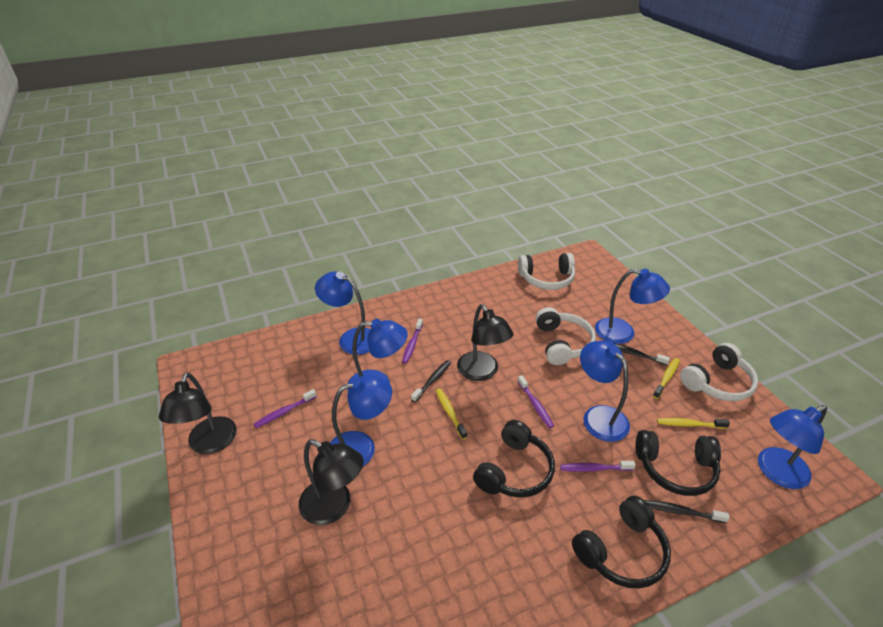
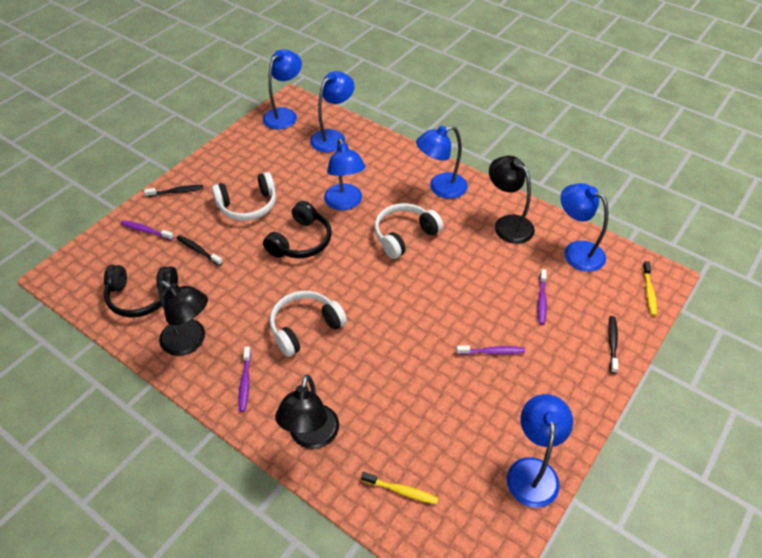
black headphones: 3 -> 2
yellow toothbrush: 3 -> 2

